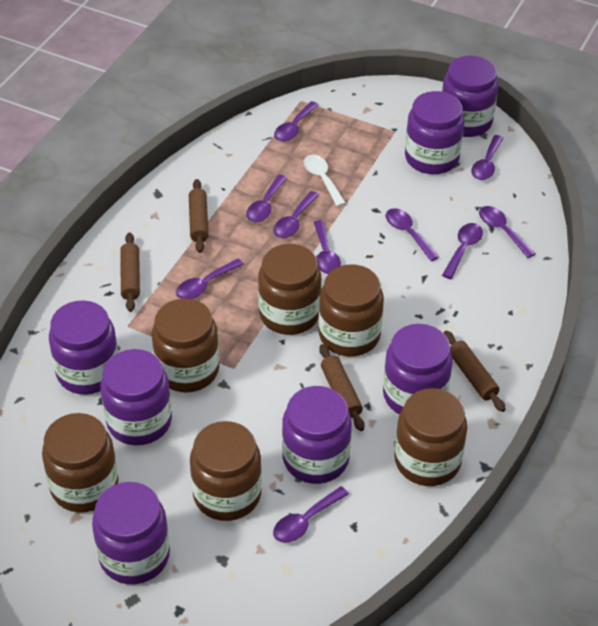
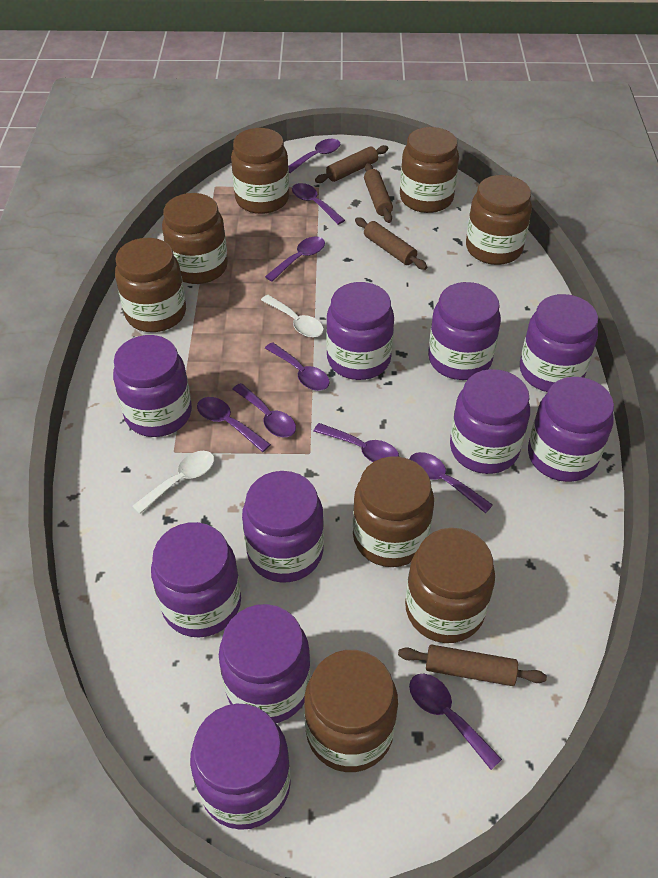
brown jar: 6 -> 8
purple jar: 7 -> 10
purple spoon: 10 -> 9
white spoon: 1 -> 2

